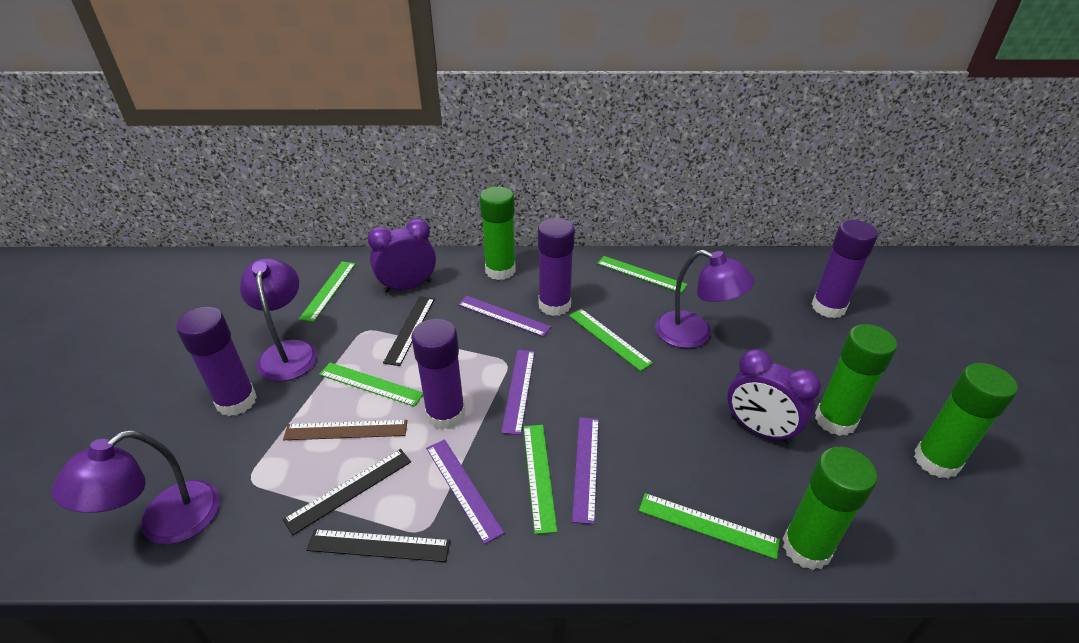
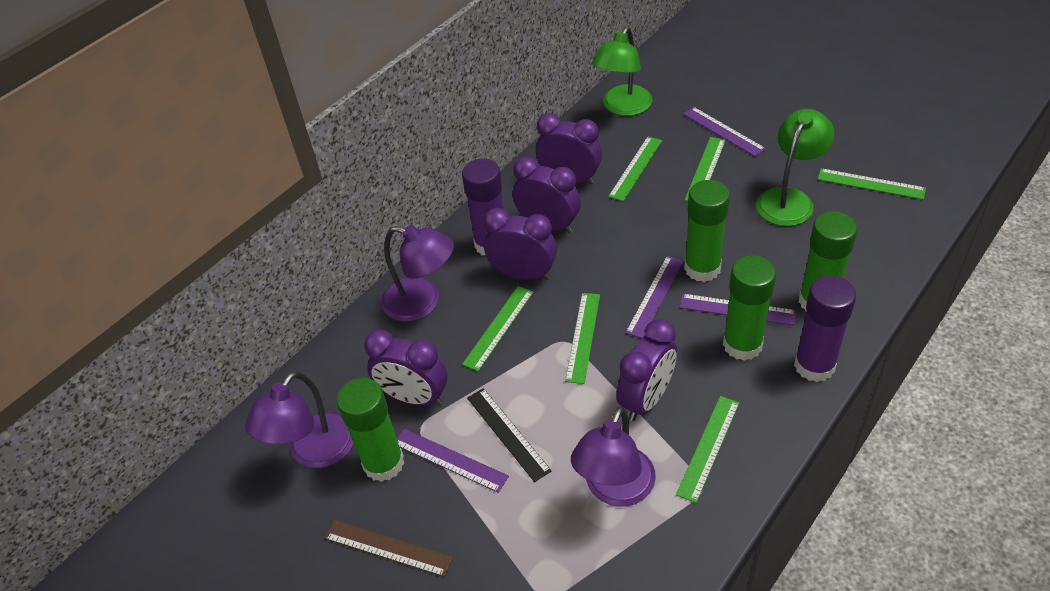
black ruler: 3 -> 1
green lamp: 0 -> 2
purple clock: 2 -> 5
purple glue stick: 4 -> 2

